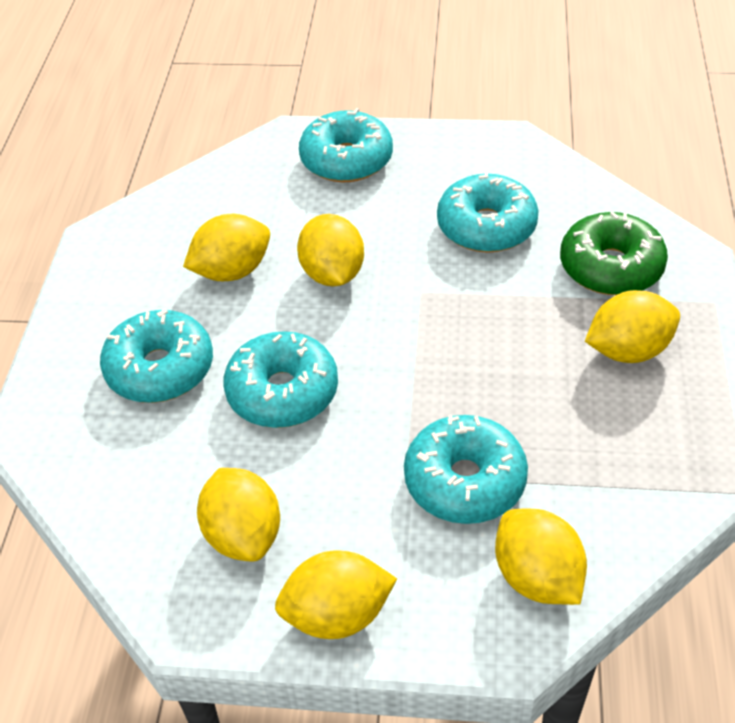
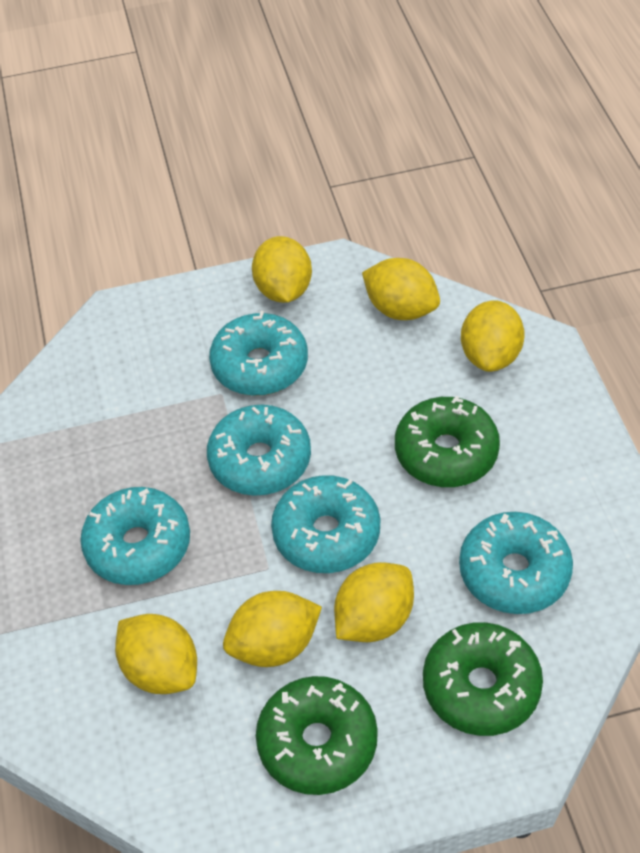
green donut: 1 -> 3

